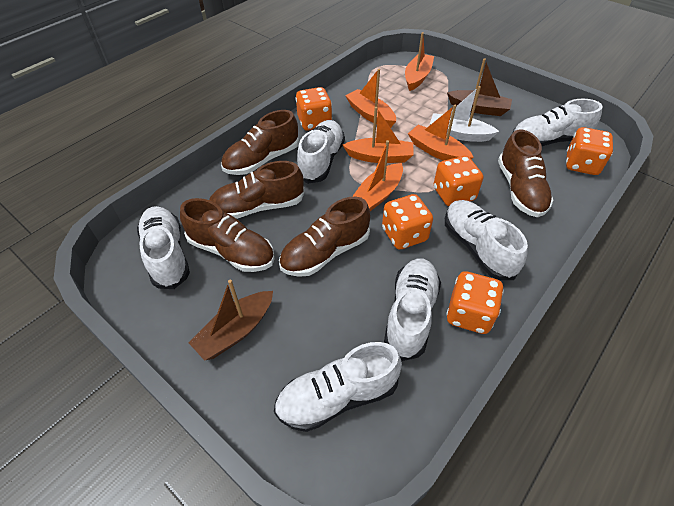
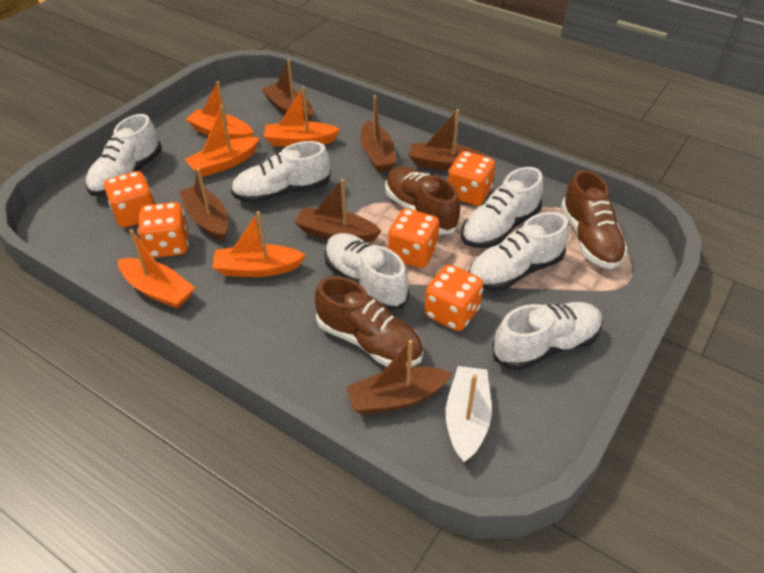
brown boat: 2 -> 6
brown shoe: 5 -> 3

